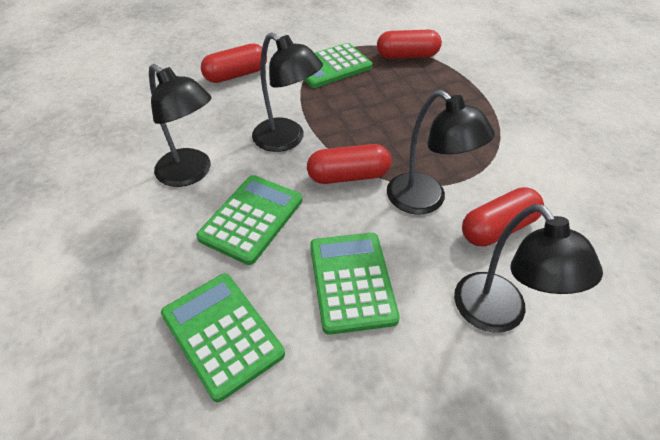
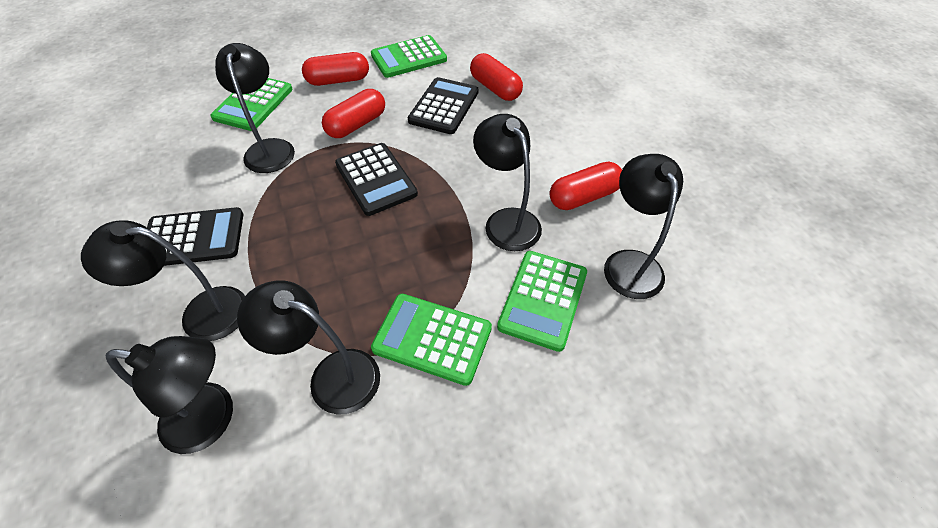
black calculator: 0 -> 3
black lamp: 4 -> 6

